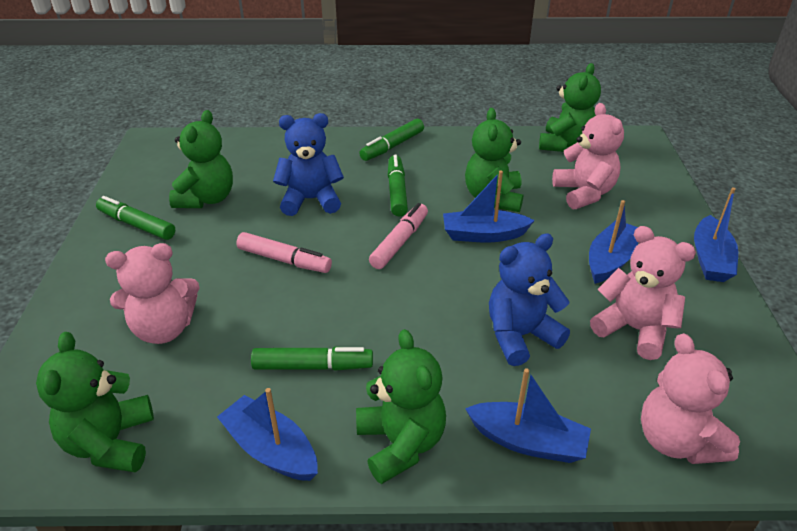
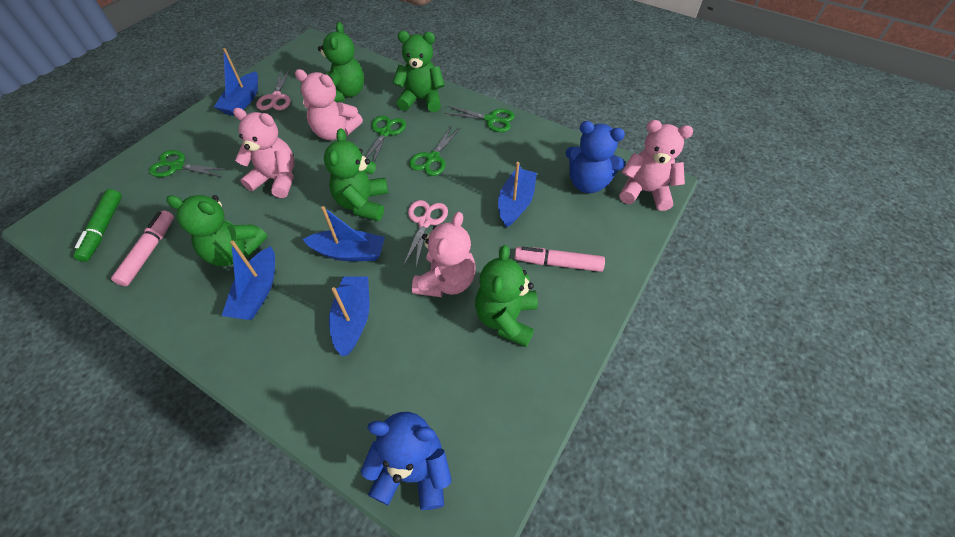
green marker: 4 -> 1
green scissors: 0 -> 4
pink scissors: 0 -> 2

